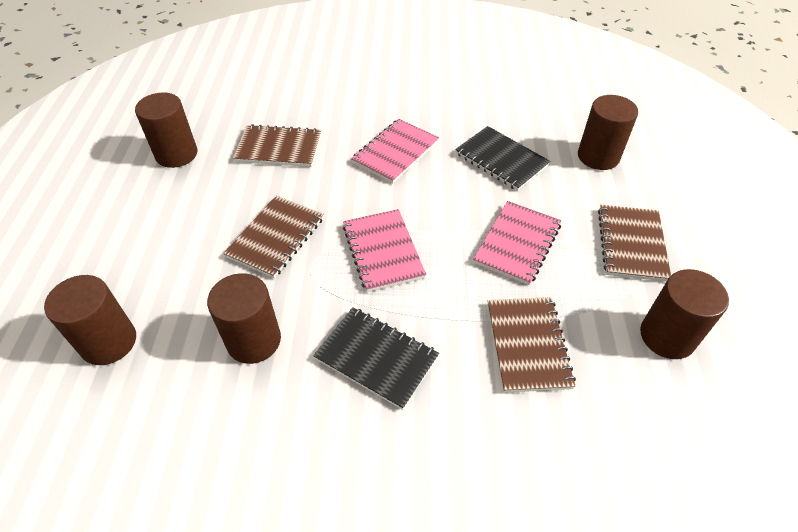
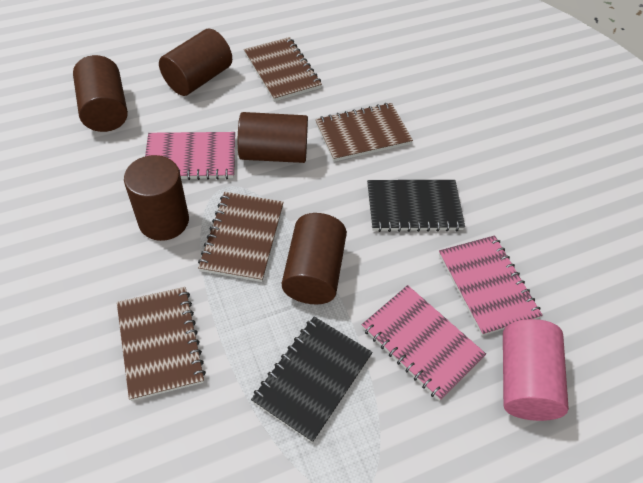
pink cylinder: 0 -> 1

